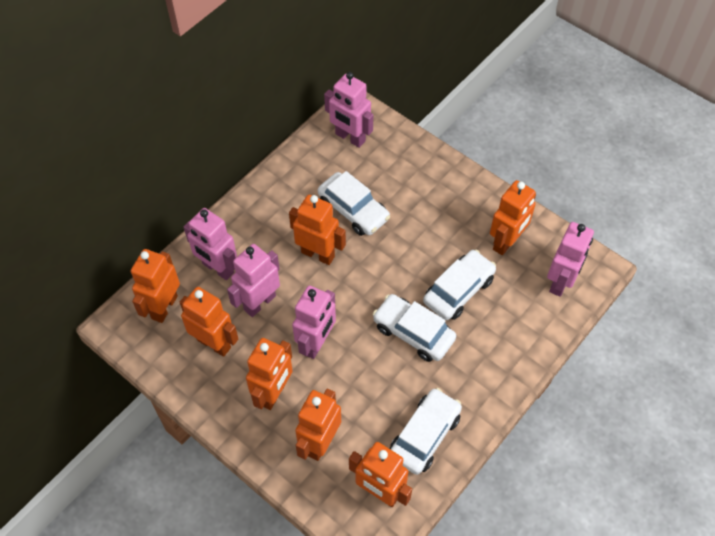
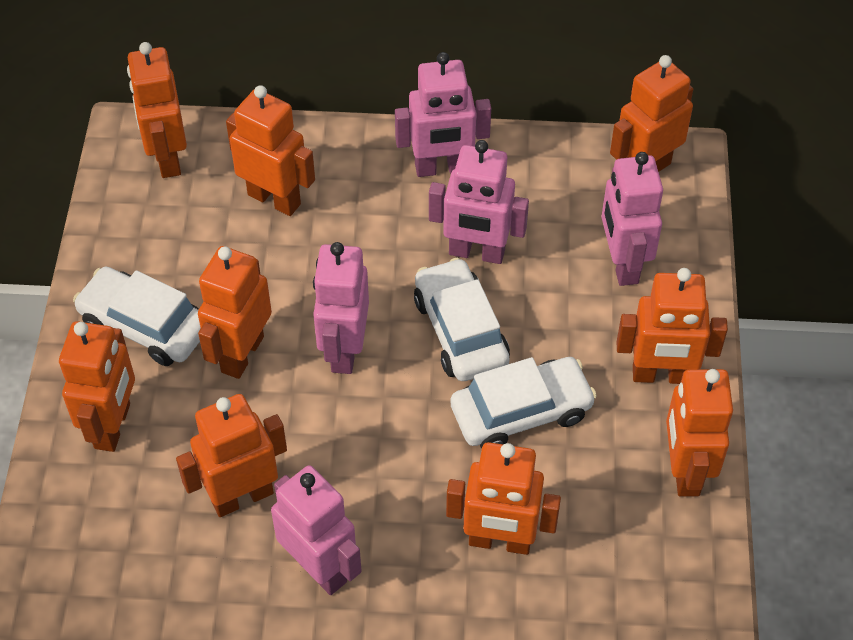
orange robot: 7 -> 9
white car: 4 -> 3

